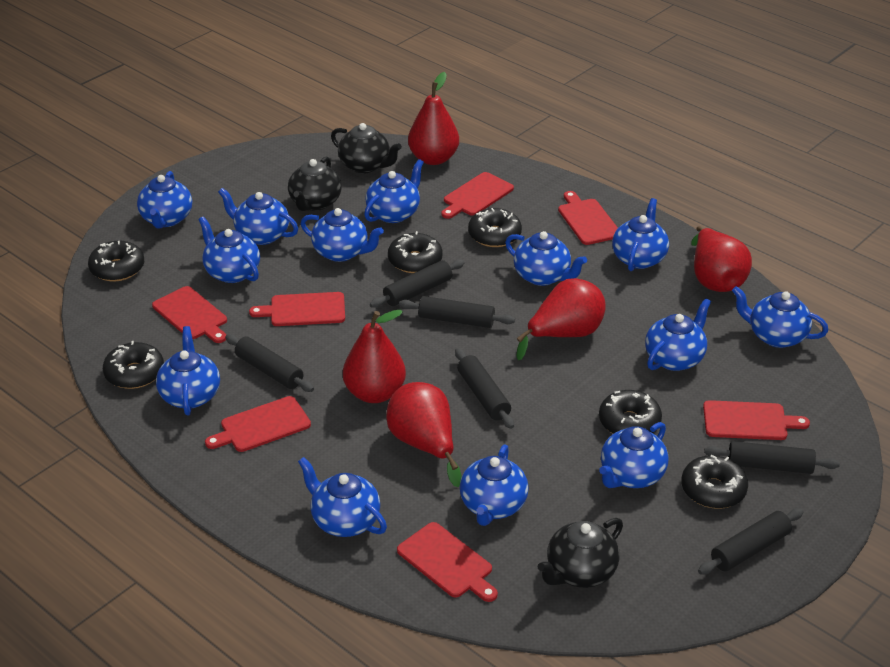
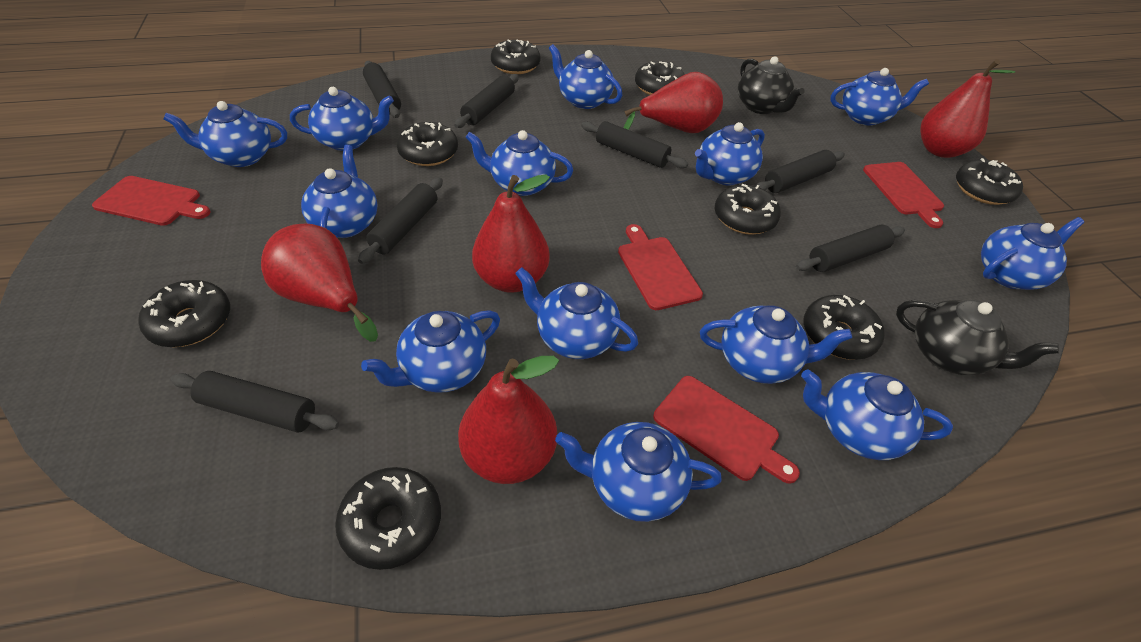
black donut: 6 -> 8
black rolling pin: 6 -> 7
black teapot: 3 -> 2
red cutting board: 7 -> 4

